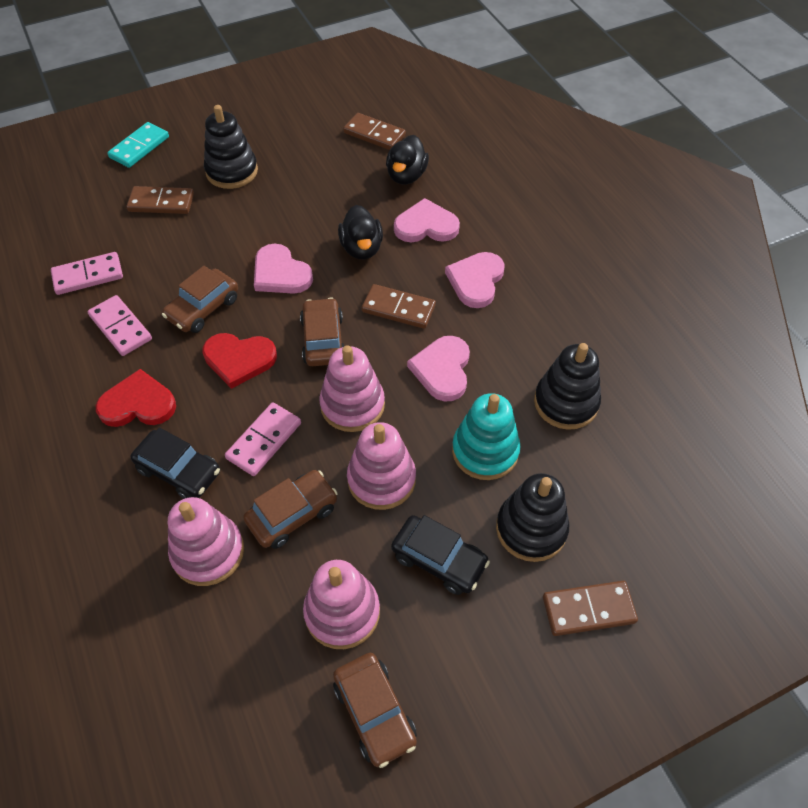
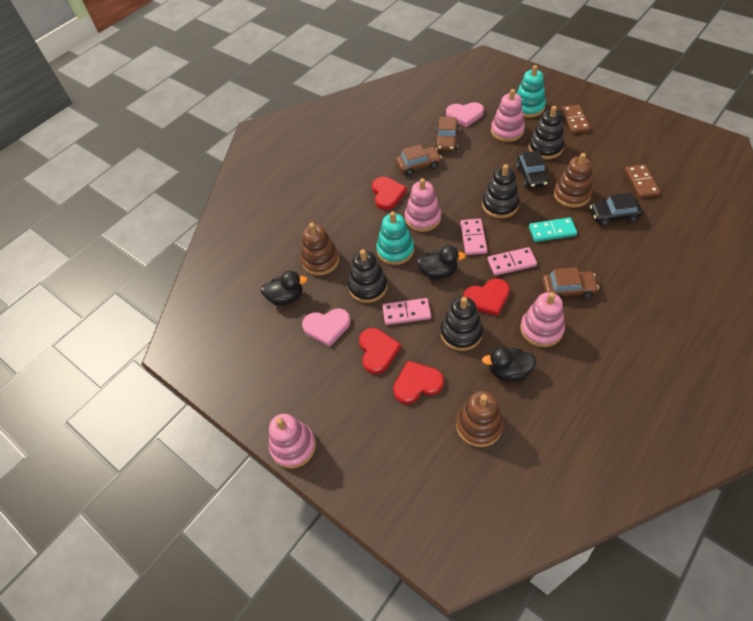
black duck: 2 -> 3
black stacking toy: 3 -> 4
brown car: 4 -> 3
brown domino: 4 -> 2
brown stacking toy: 0 -> 3
pink heart: 4 -> 2
red heart: 2 -> 4
turquoise stacking toy: 1 -> 2

